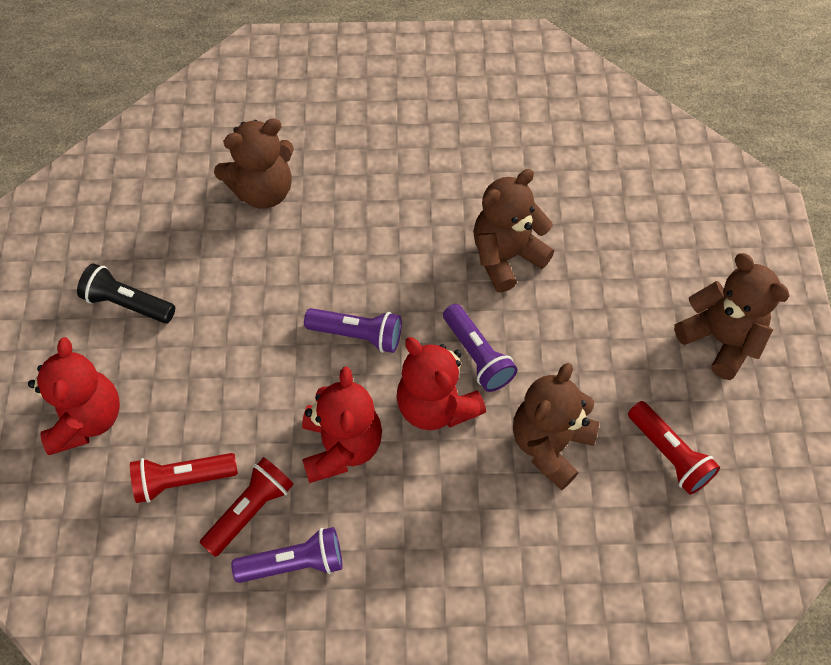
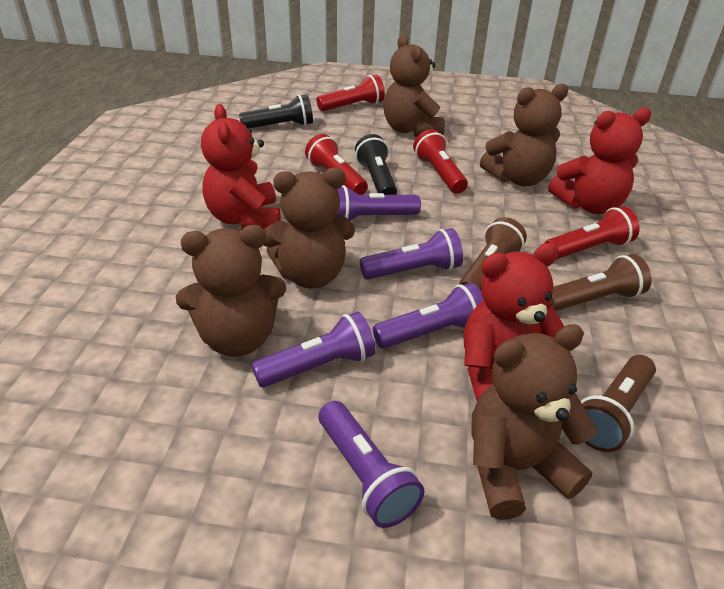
black flashlight: 1 -> 2
brown flashlight: 0 -> 3
brown teddy bear: 4 -> 5
purple flashlight: 3 -> 5
red flashlight: 3 -> 4

